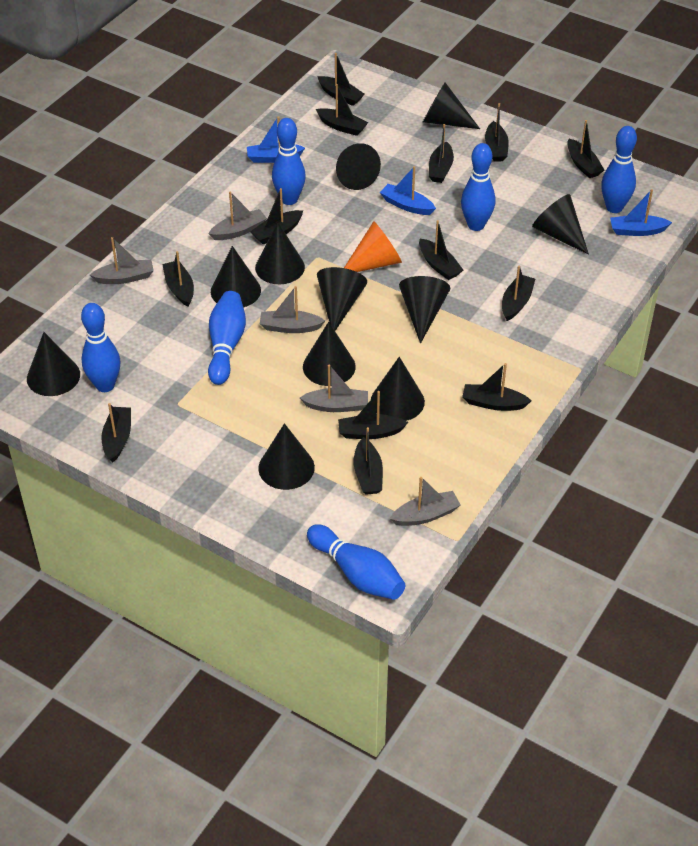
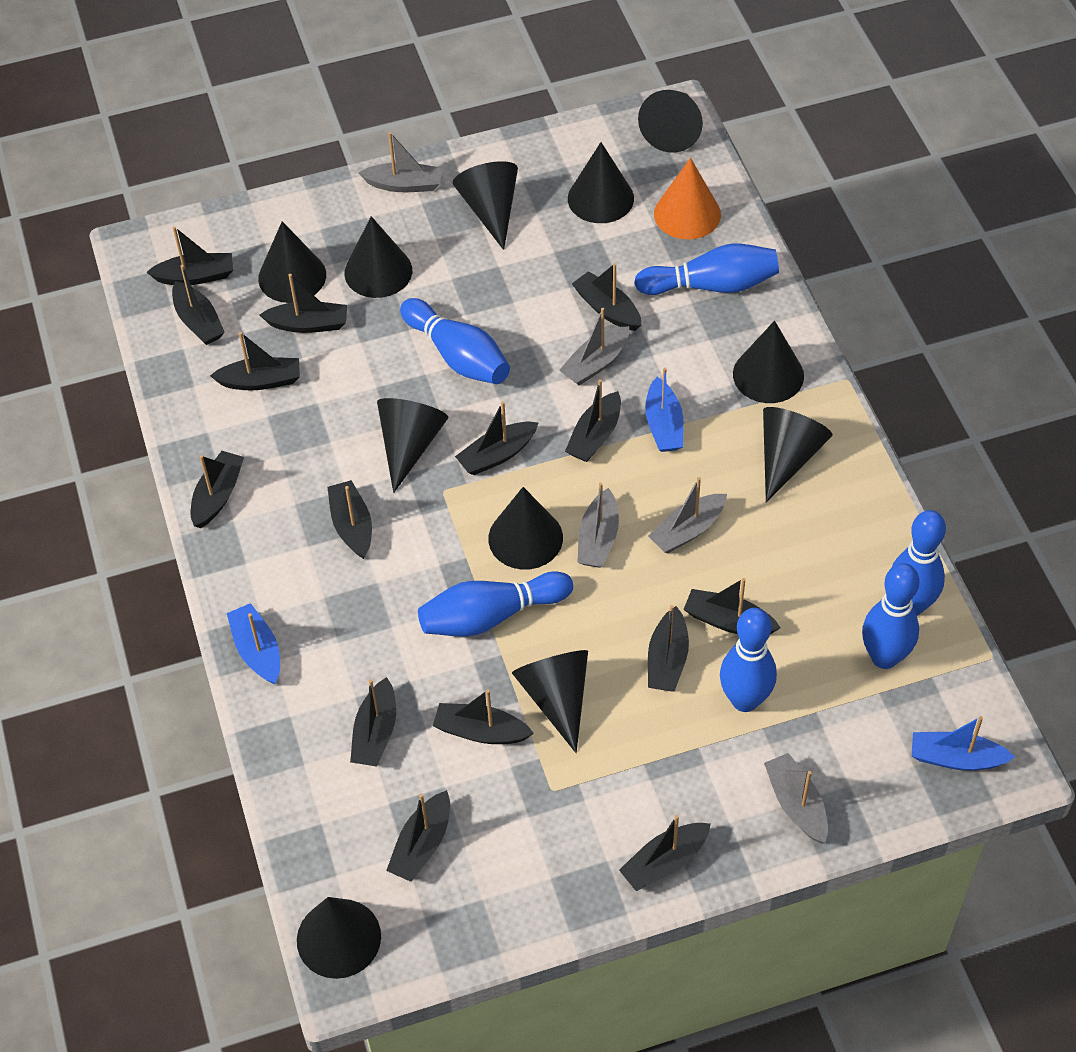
black boat: 13 -> 15

